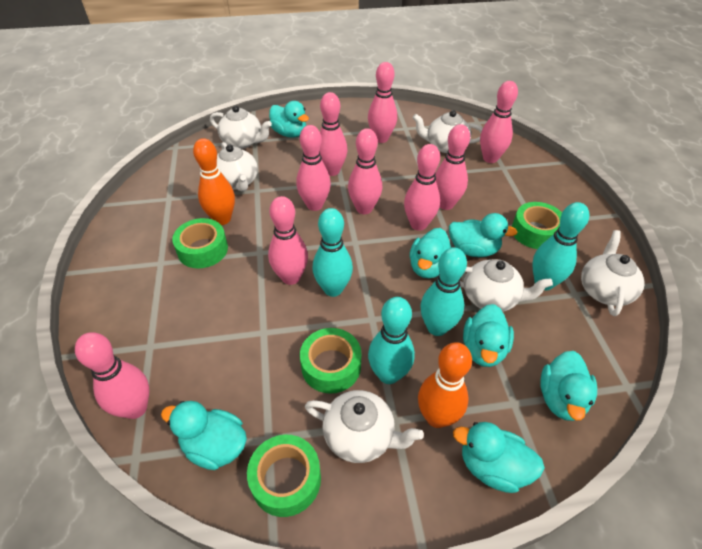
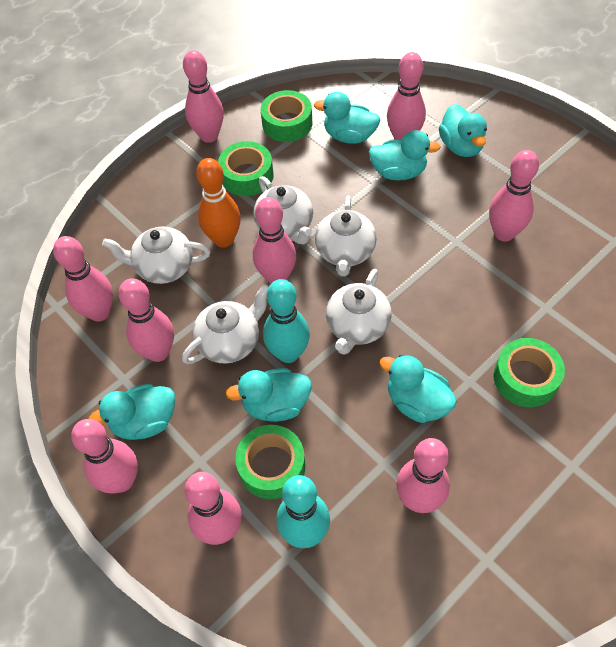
orange bowling pin: 2 -> 1
turquoise bowling pin: 4 -> 2
turquoise duck: 7 -> 6
white teapot: 6 -> 5

